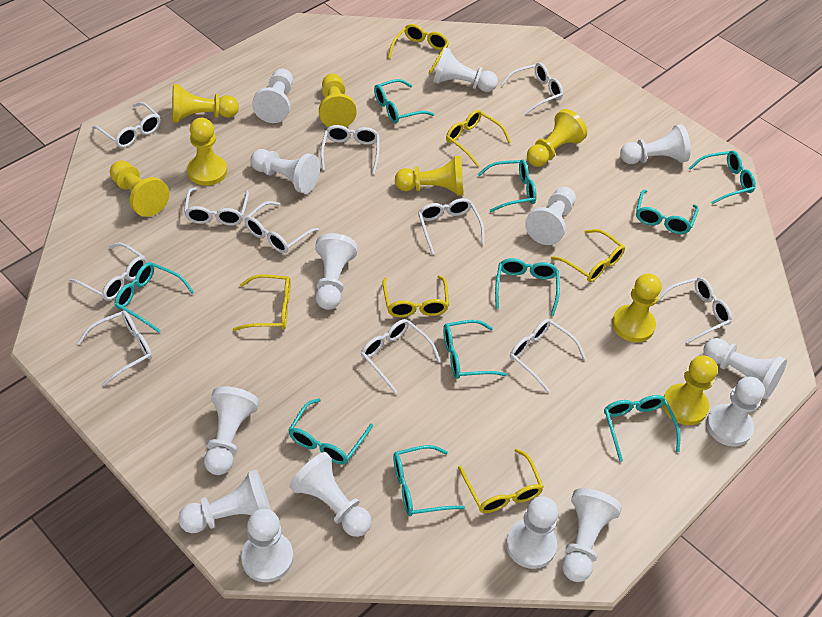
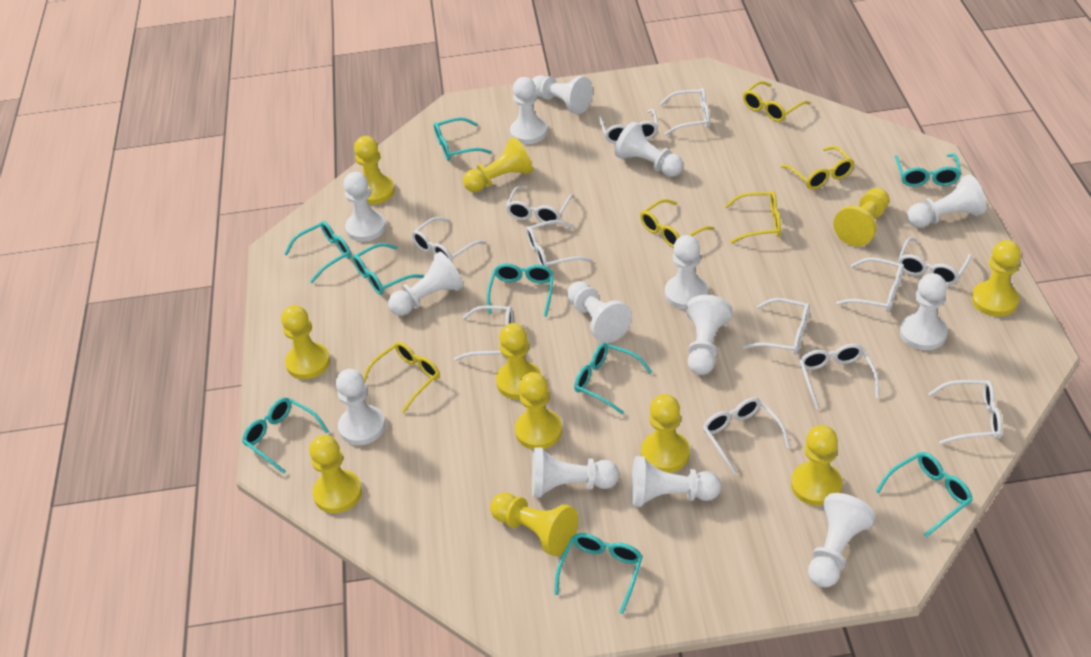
turquoise glasses: 10 -> 9
white glasses: 11 -> 12
yellow glasses: 6 -> 5
yellow pawn: 8 -> 11

